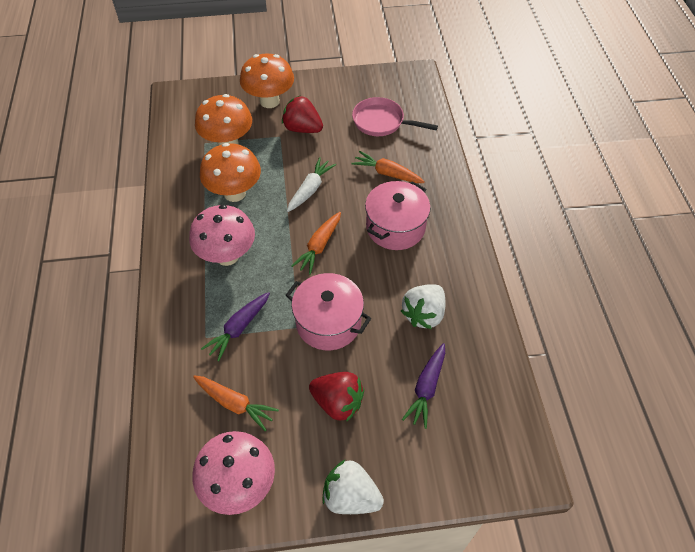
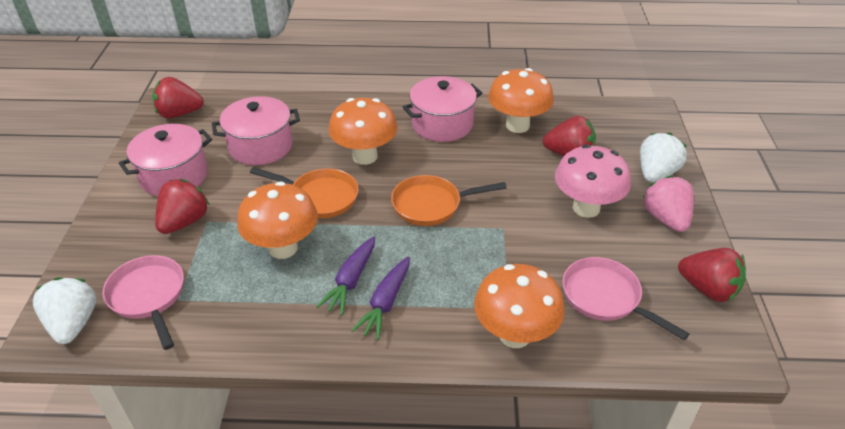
orange carrot: 3 -> 0
orange mushroom: 3 -> 4
orange pan: 0 -> 2
pink mushroom: 2 -> 1
pink pan: 1 -> 2
pink pot: 2 -> 3
pink strawberry: 0 -> 1
red strawberry: 2 -> 4
white carrot: 1 -> 0

